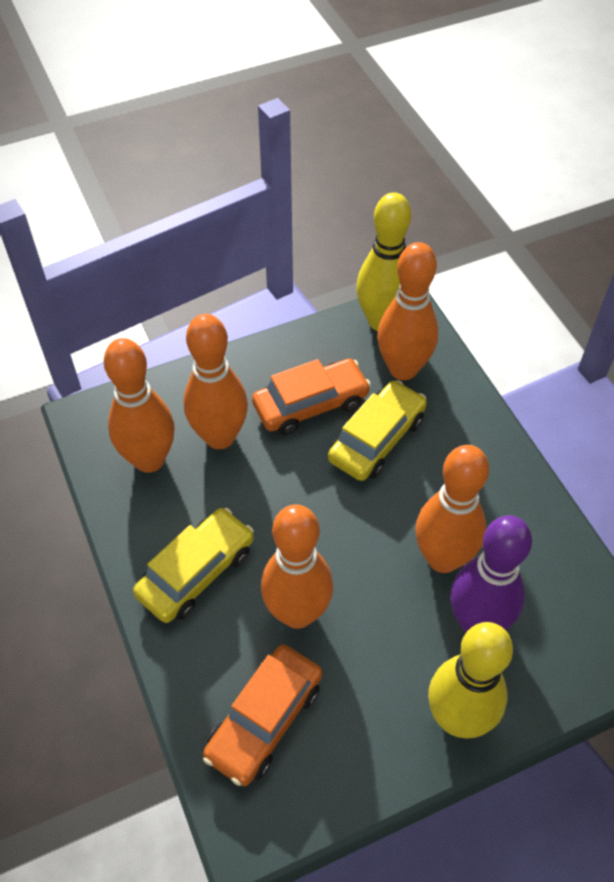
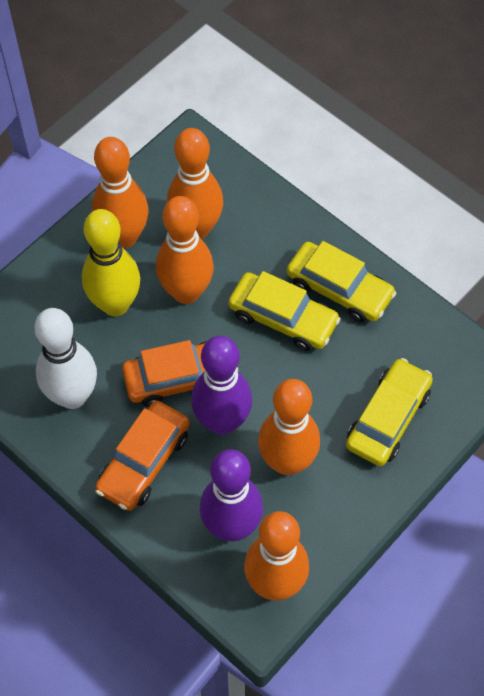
purple bowling pin: 1 -> 2
white bowling pin: 0 -> 1
yellow bowling pin: 2 -> 1
yellow car: 2 -> 3

